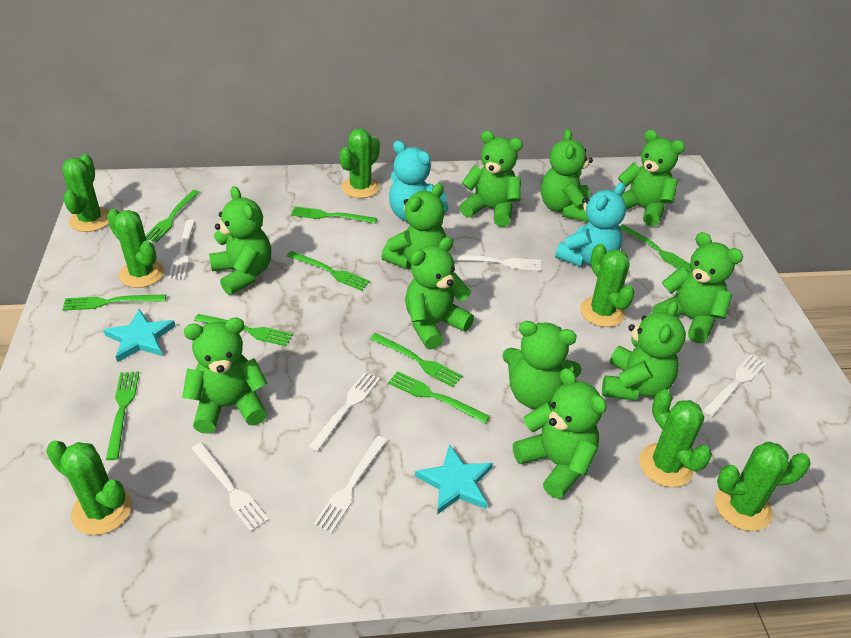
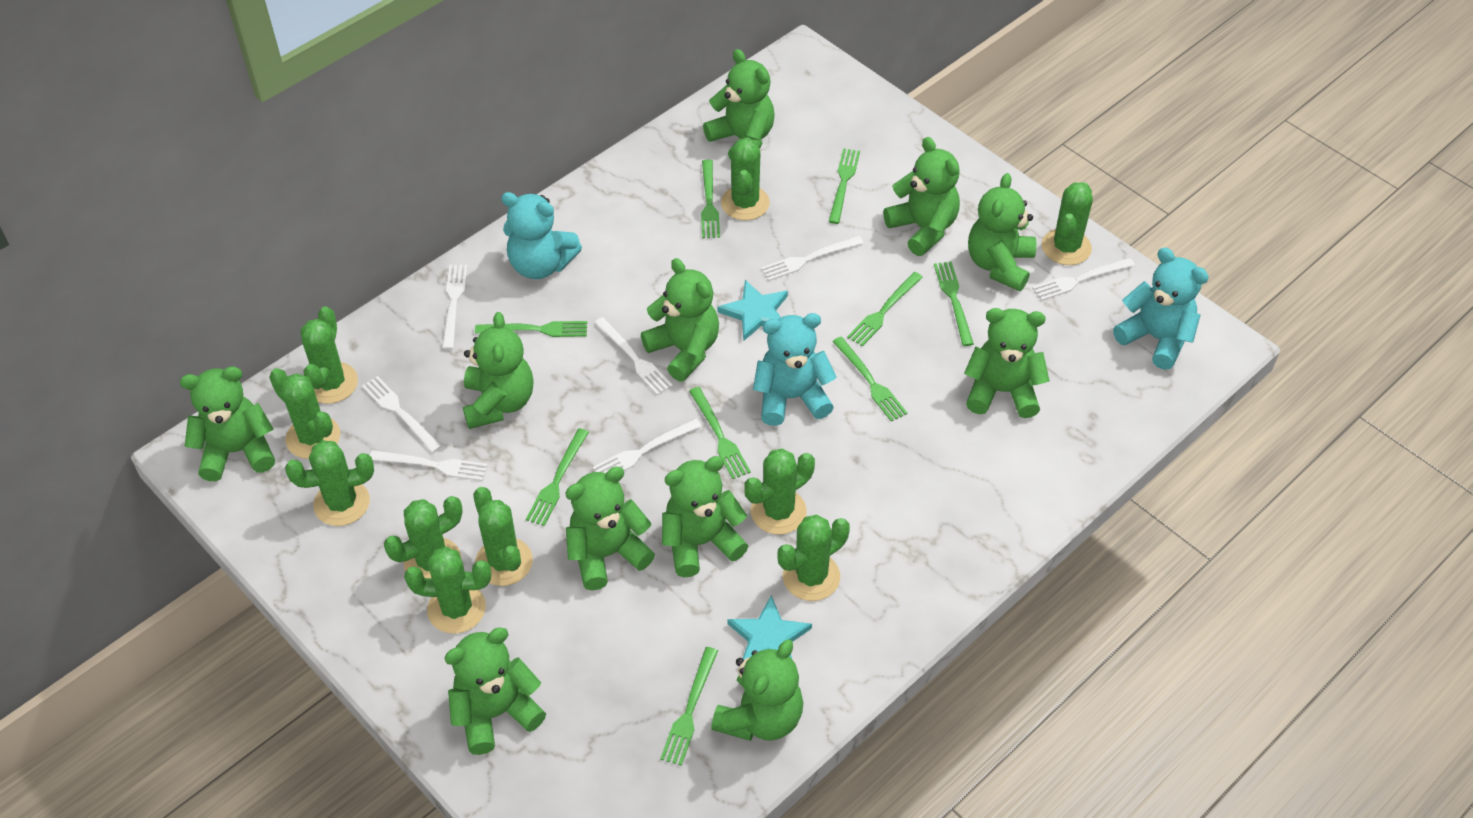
green cactus: 7 -> 10
turquoise teddy bear: 2 -> 3
white fork: 6 -> 7

